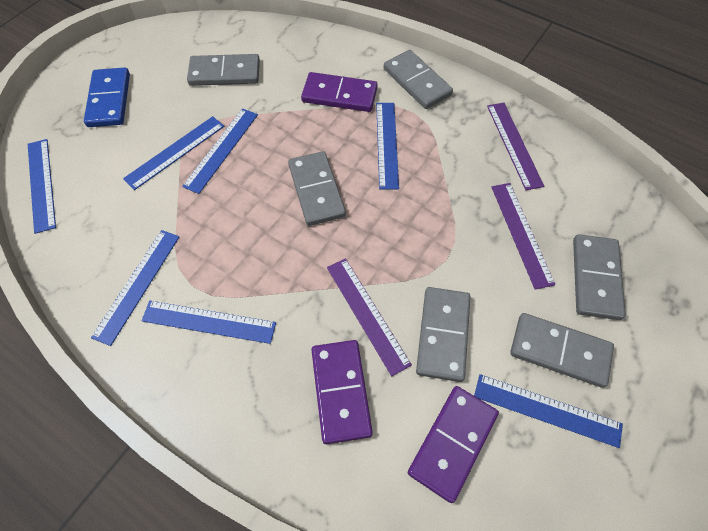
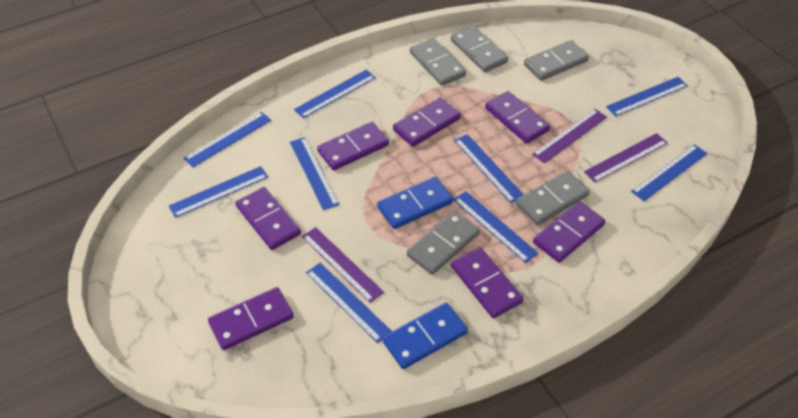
blue domino: 1 -> 2
blue ruler: 7 -> 9
grey domino: 6 -> 5
purple domino: 3 -> 7

